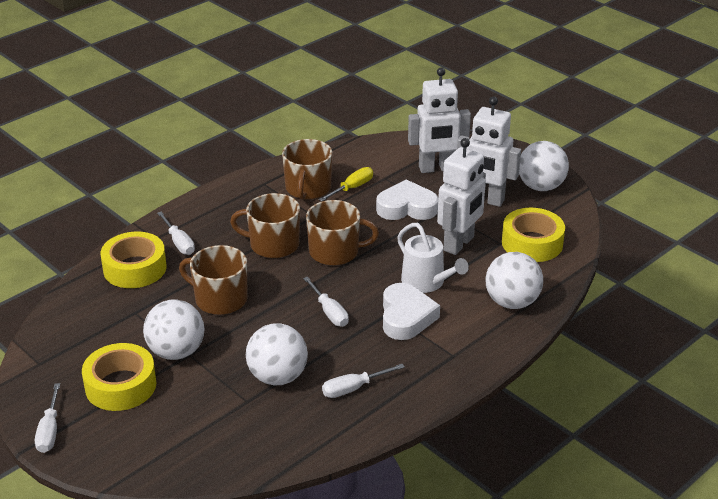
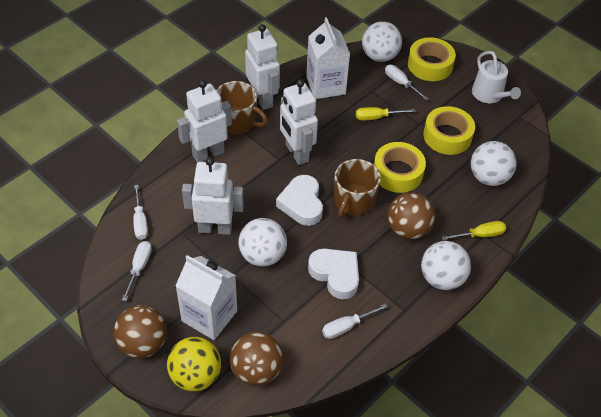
brown ball: 0 -> 3
brown mug: 4 -> 2
white carton: 0 -> 2
white robot: 3 -> 4
yellow ball: 0 -> 1
yellow screwdriver: 1 -> 2

